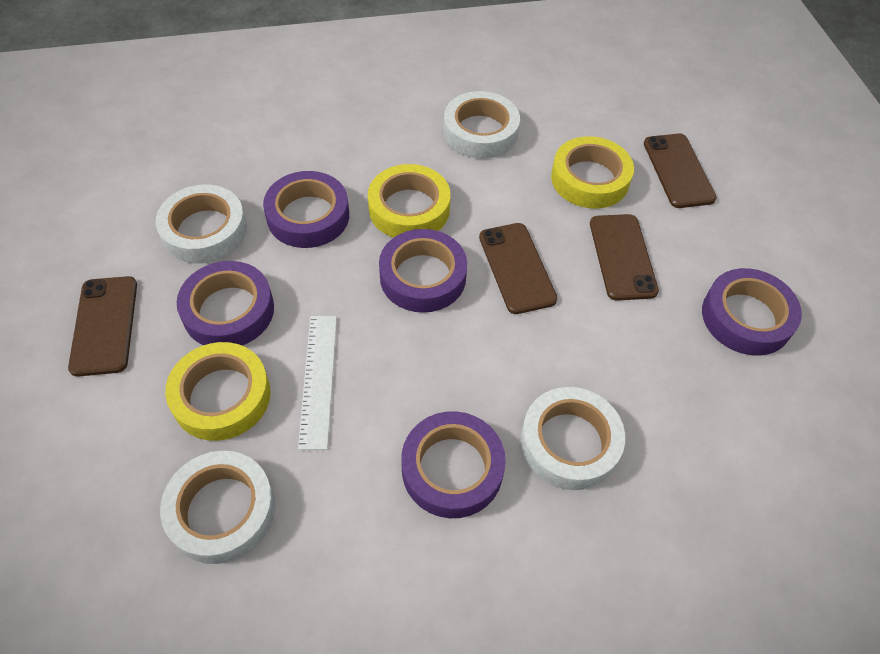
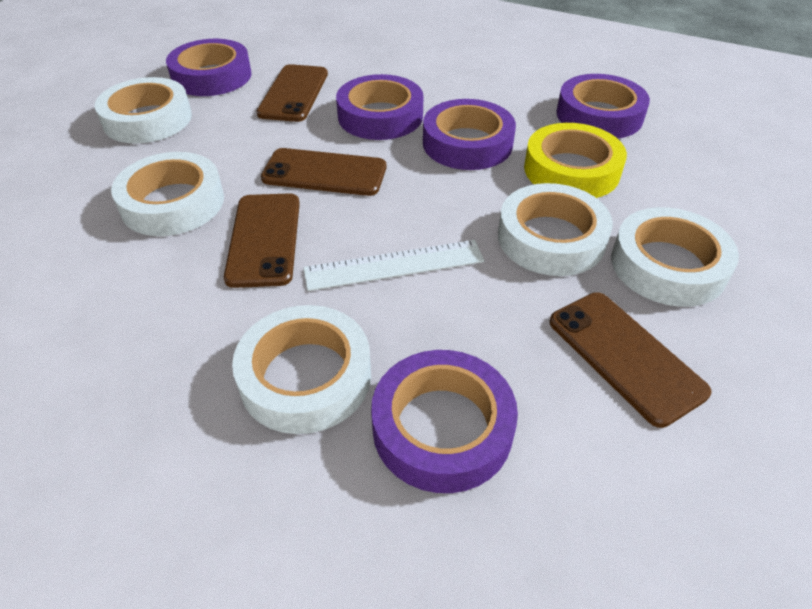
white tape: 4 -> 5
yellow tape: 3 -> 1

